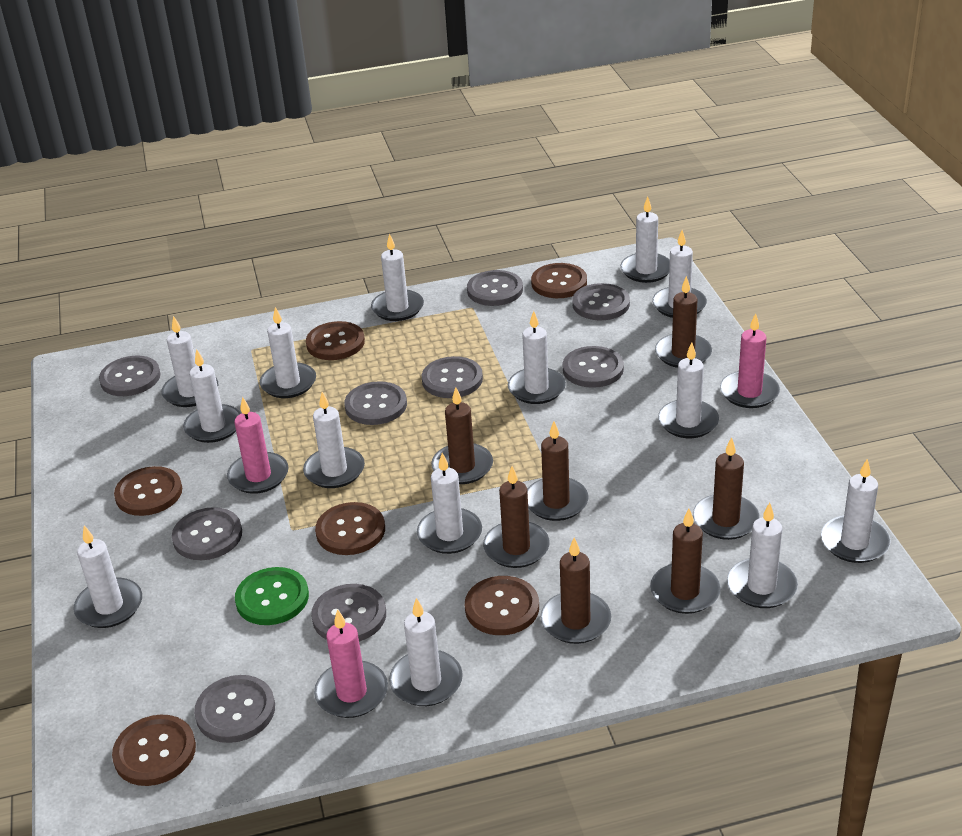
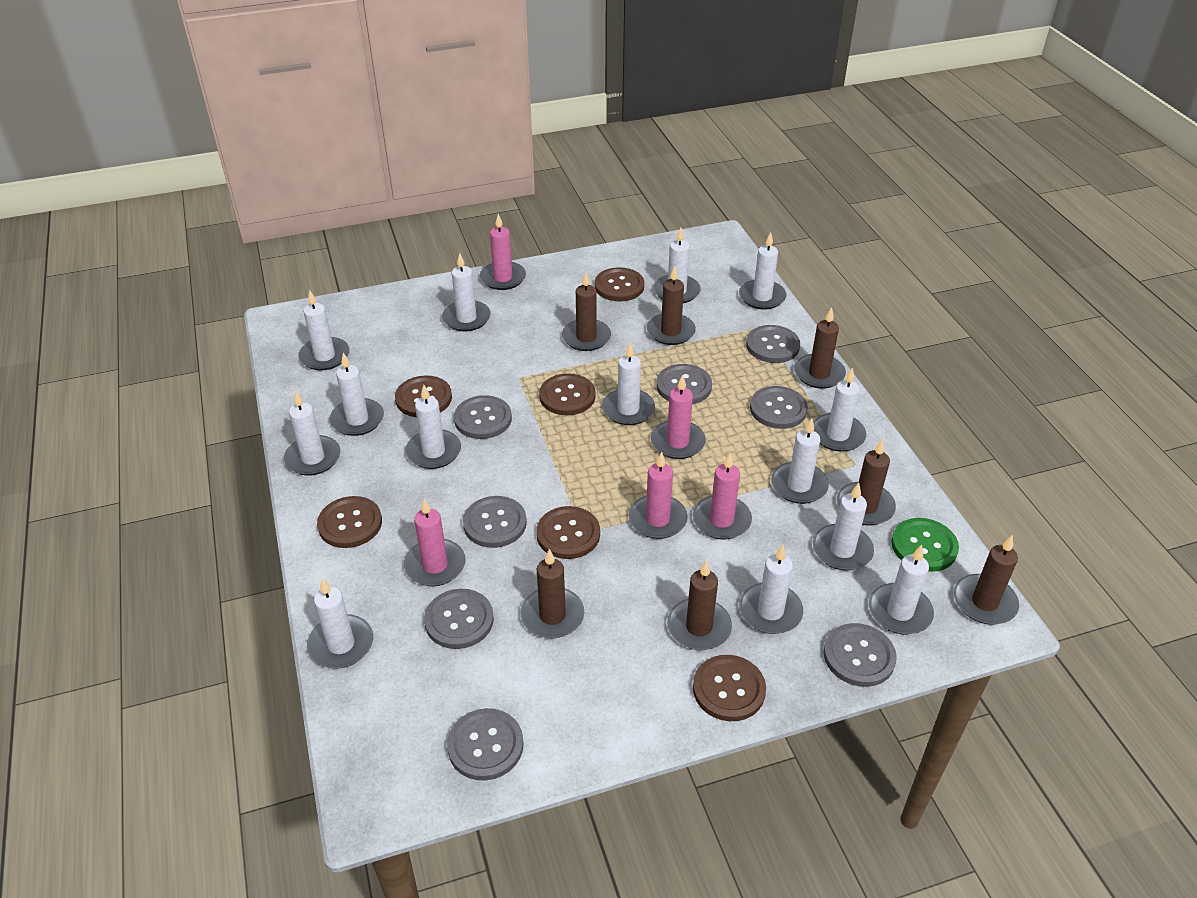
grey button: 9 -> 8
pink candle: 3 -> 5

